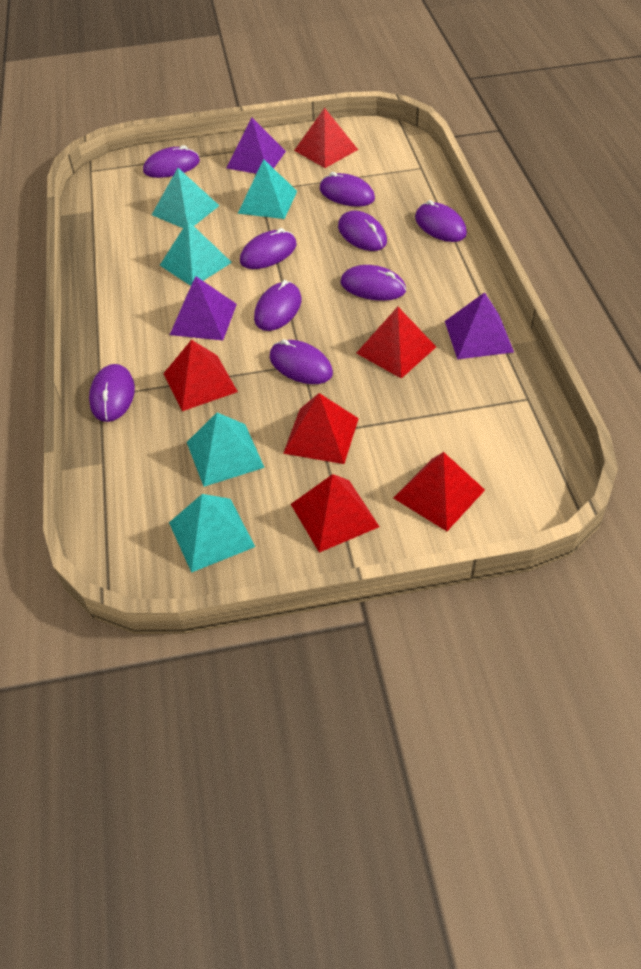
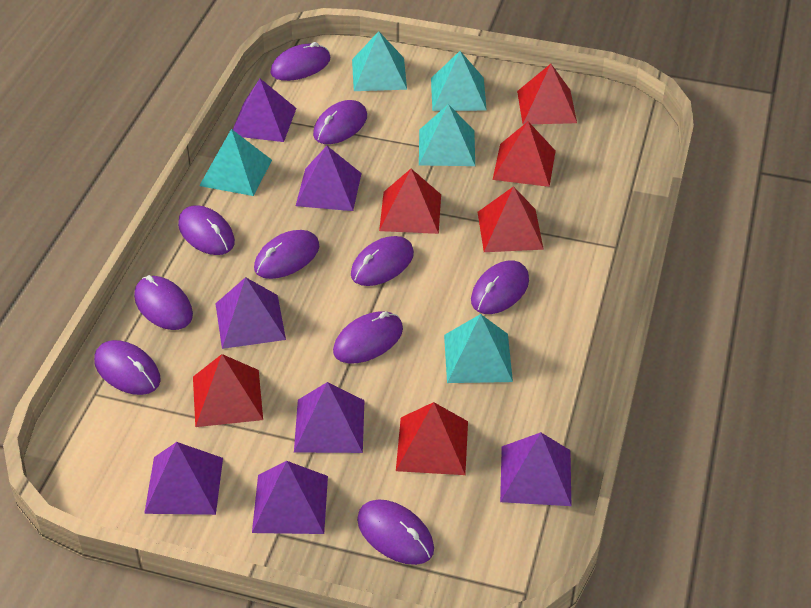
purple mouse: 9 -> 10
purple pyramid: 3 -> 7

